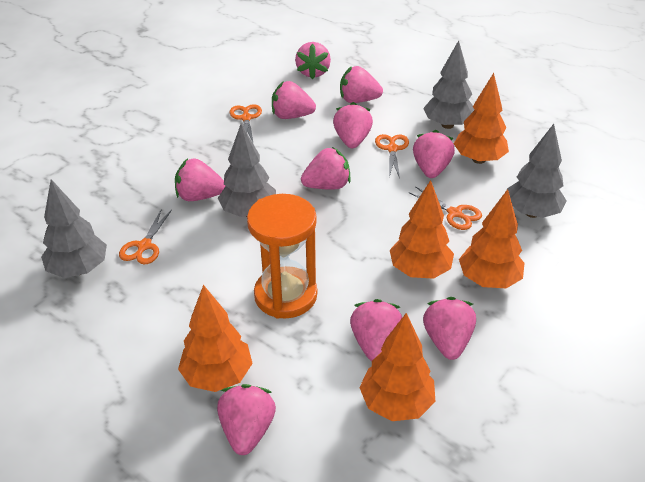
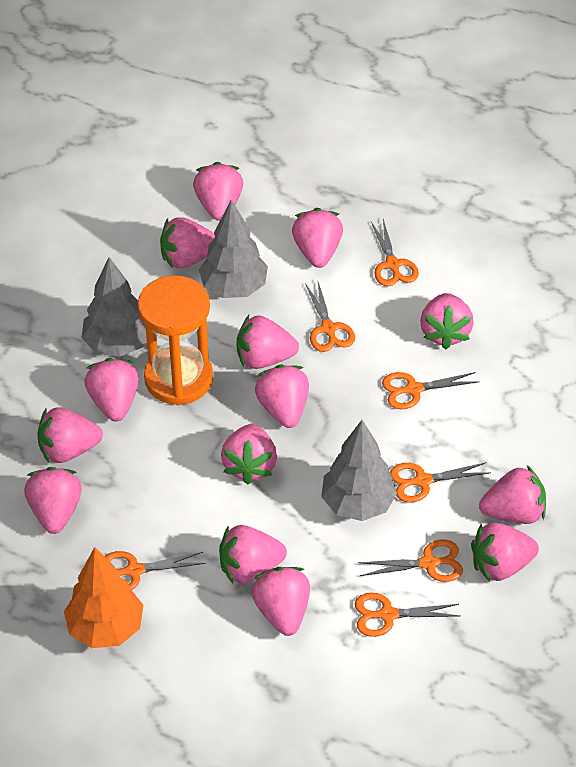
grey tree: 4 -> 3
orange scissors: 4 -> 7
orange tree: 5 -> 1
pink strawberry: 10 -> 14

